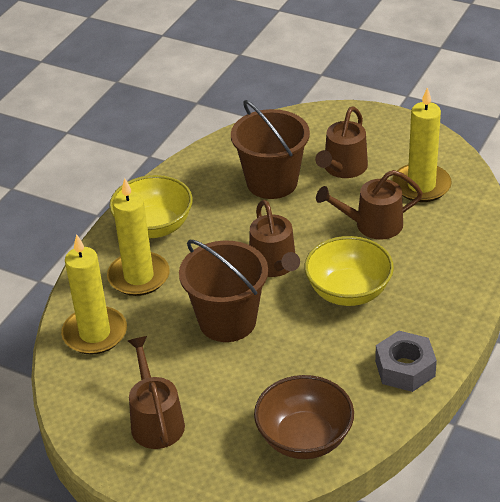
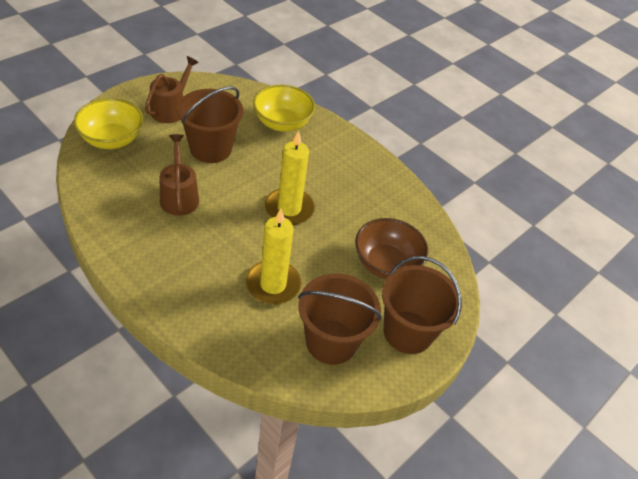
brown bucket: 2 -> 3
brown watering can: 4 -> 2
grey nut: 1 -> 0
yellow candle: 3 -> 2

